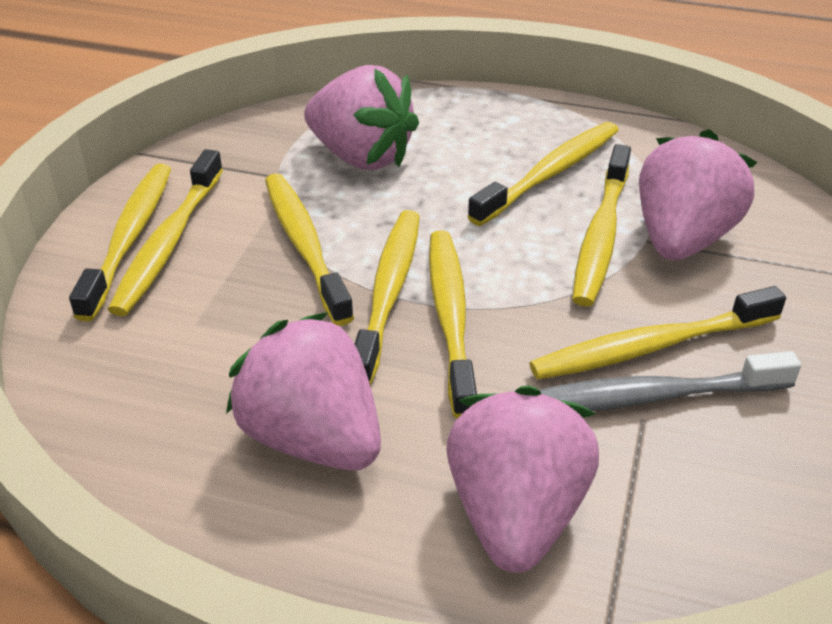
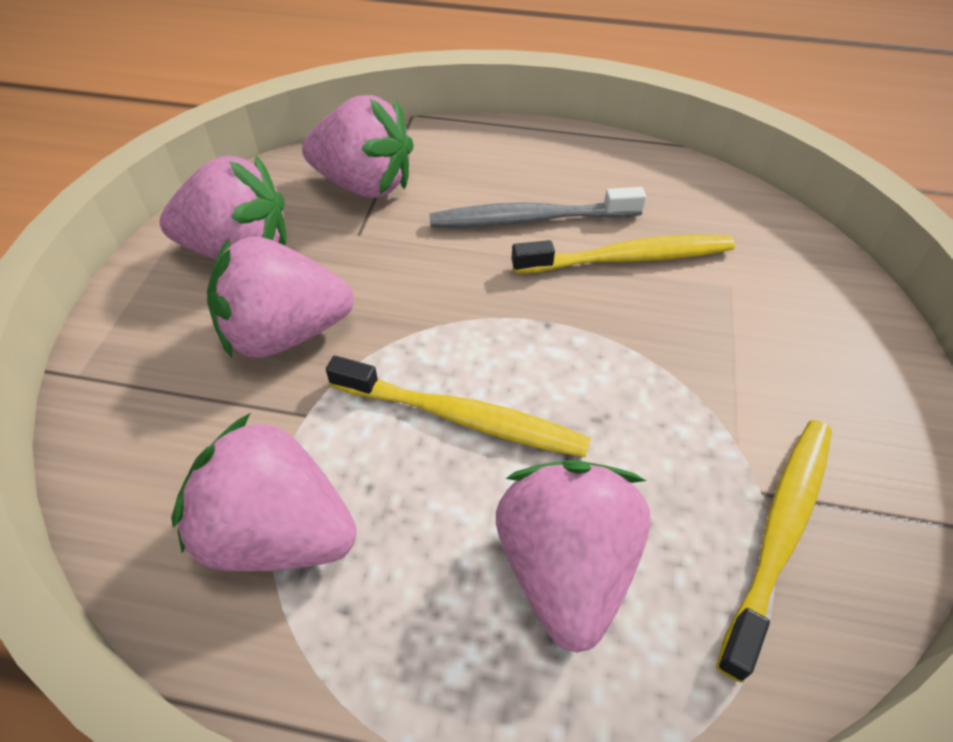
pink strawberry: 4 -> 5
yellow toothbrush: 8 -> 3

